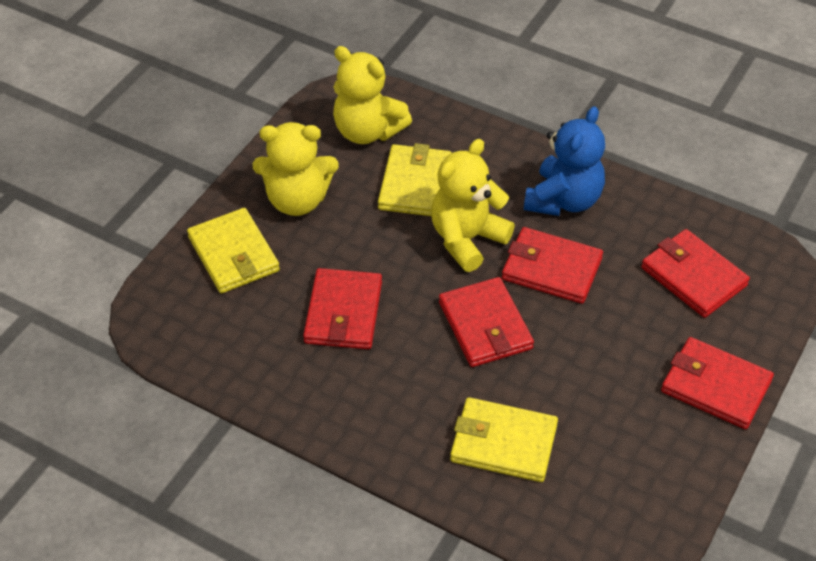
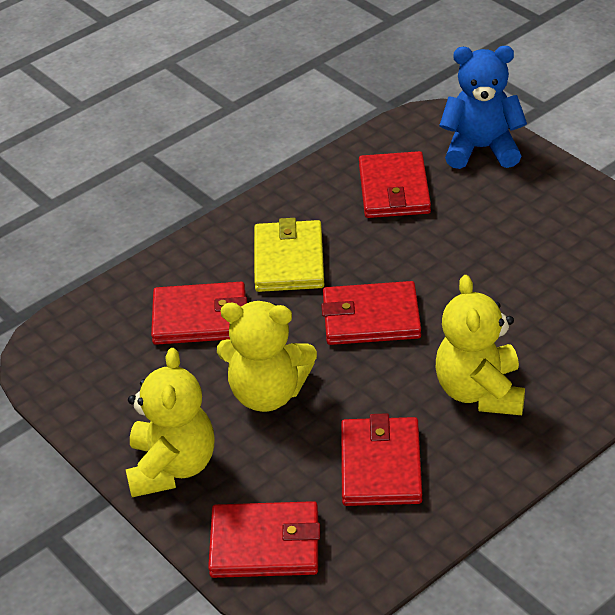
yellow wallet: 3 -> 1

